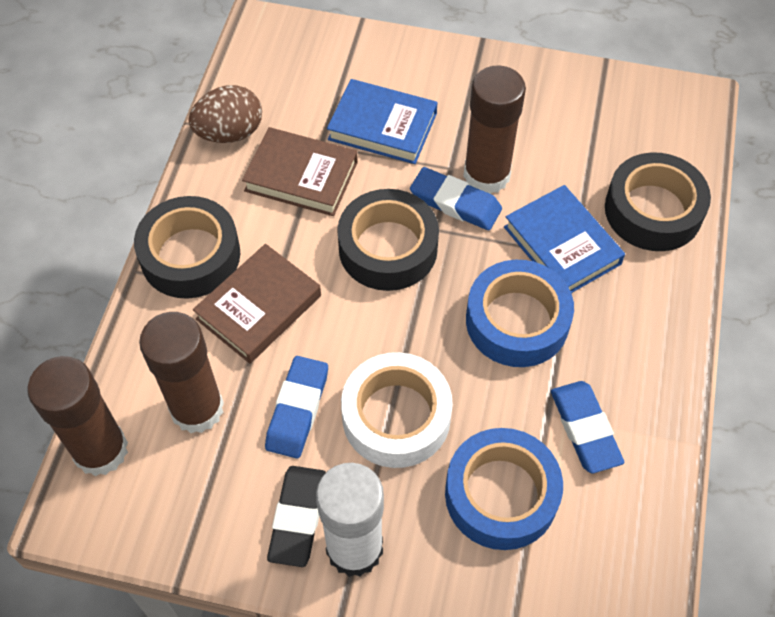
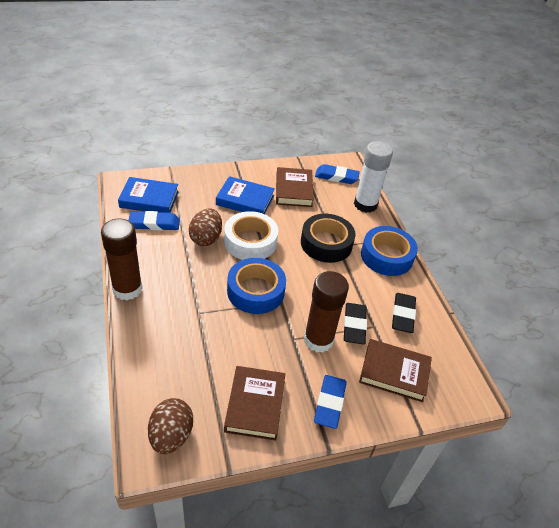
black eraser: 1 -> 2
black tape: 3 -> 1
brown book: 2 -> 3
brown egg: 1 -> 2
brown glue stick: 3 -> 2

